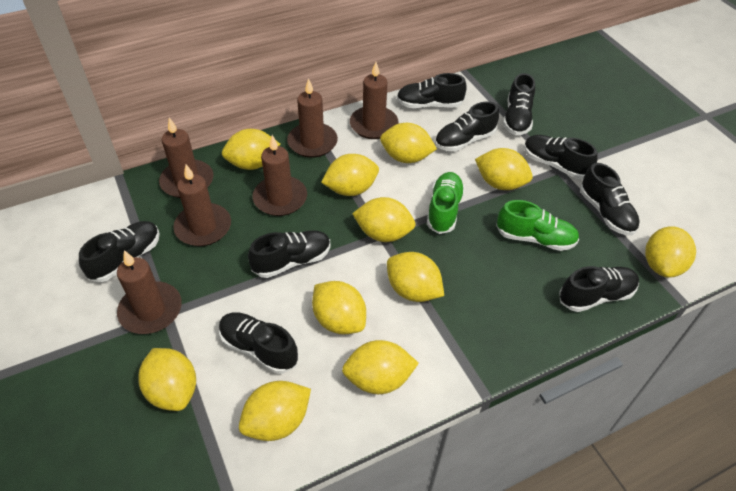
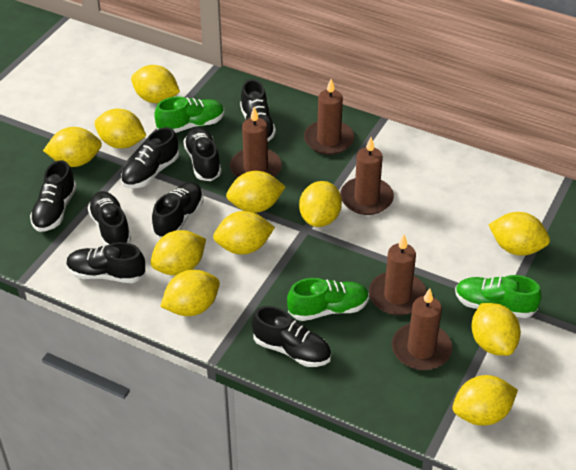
black shoe: 9 -> 8
brown candle: 6 -> 5
green shoe: 2 -> 3

